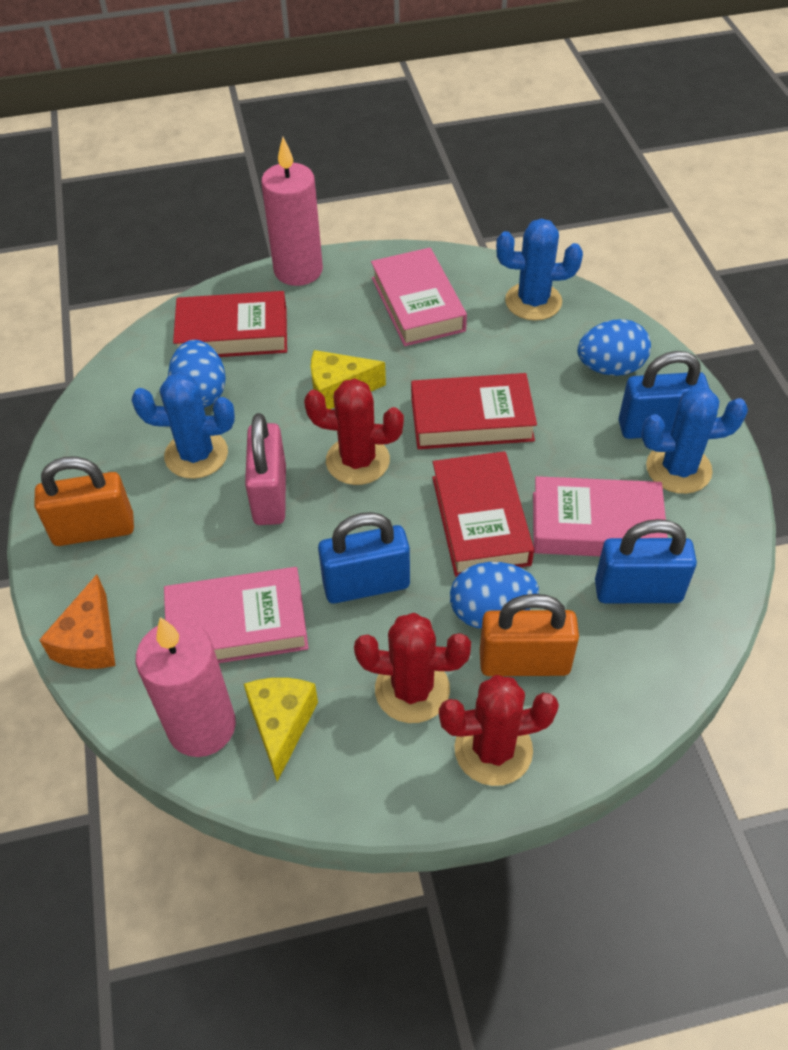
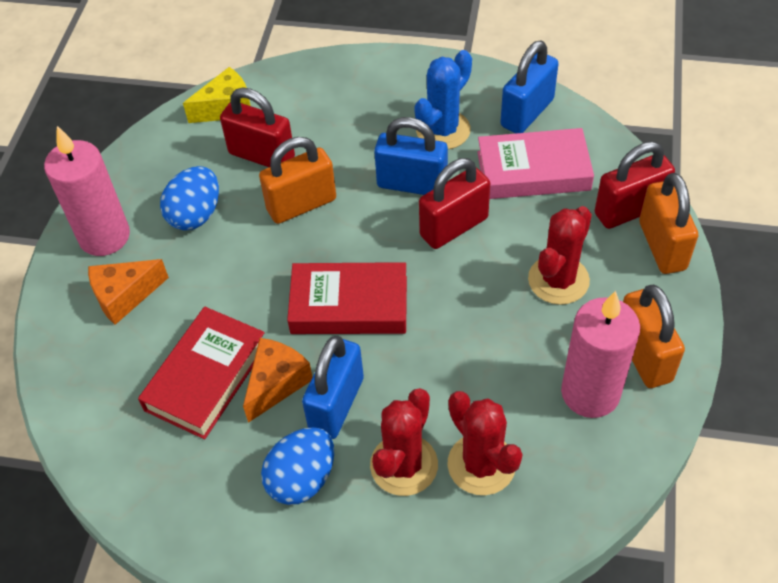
blue cactus: 3 -> 1
blue egg: 3 -> 2
orange cheese: 1 -> 2
orange padlock: 2 -> 3
pink book: 3 -> 1
pink padlock: 1 -> 0
red book: 3 -> 2
red padlock: 0 -> 3
yellow cheese: 2 -> 1

